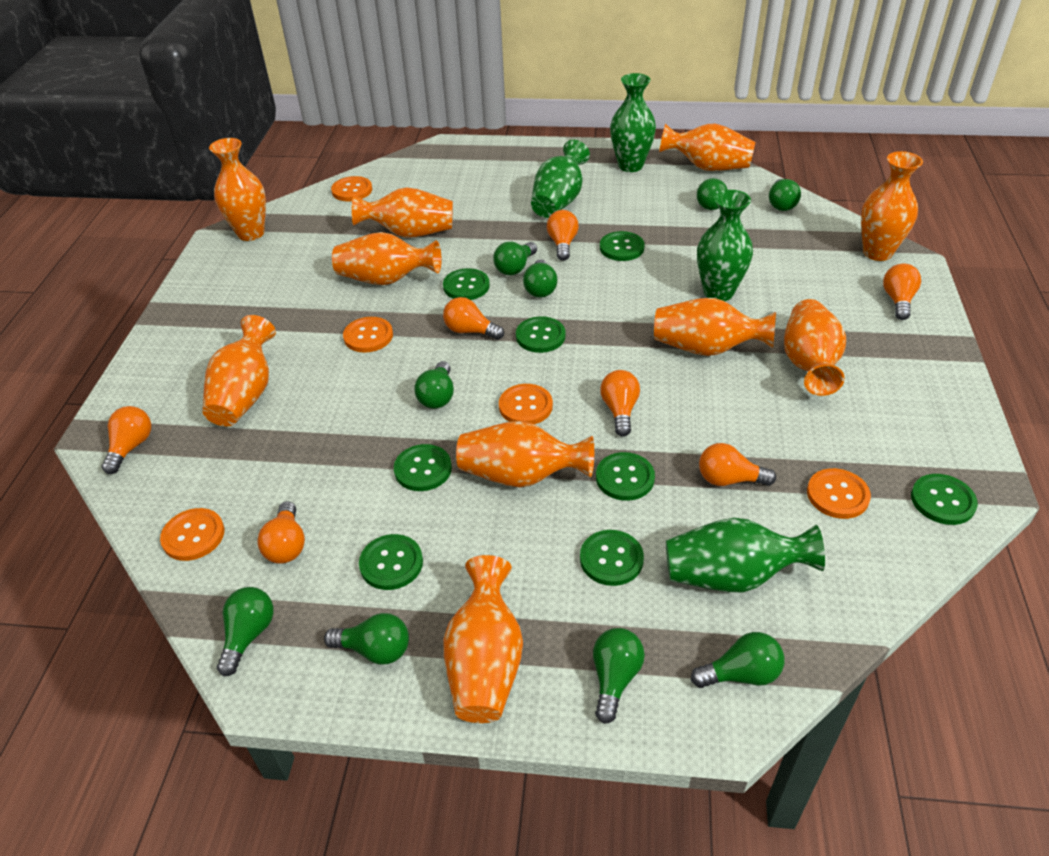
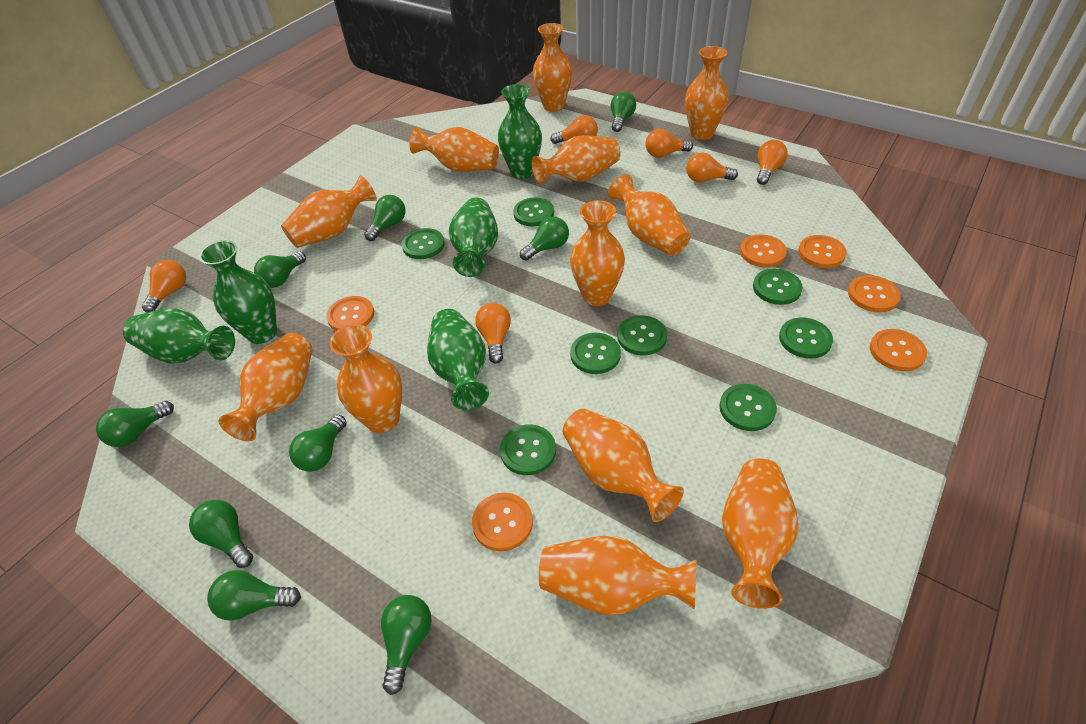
green vase: 4 -> 5
orange button: 5 -> 6
orange light bulb: 7 -> 6
orange vase: 10 -> 12

